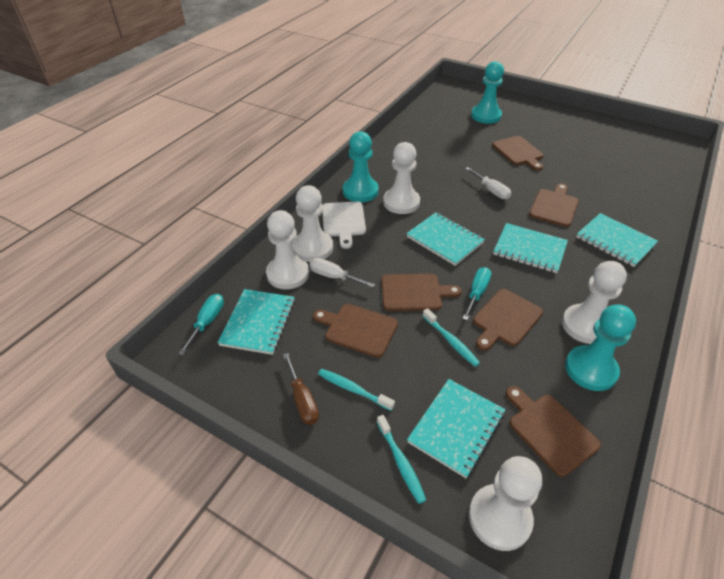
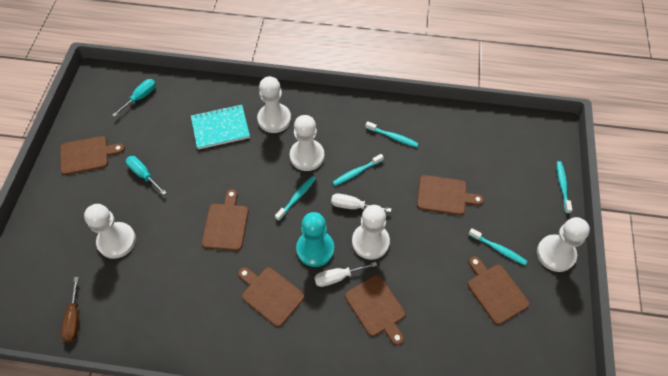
turquoise notebook: 5 -> 1
turquoise pawn: 3 -> 1
turquoise toothbrush: 3 -> 5
white cutting board: 1 -> 0

